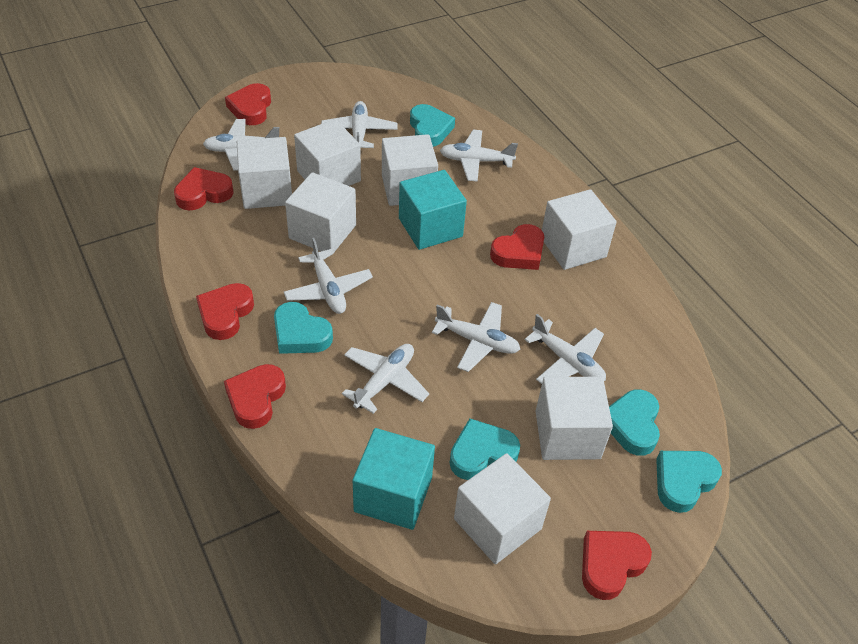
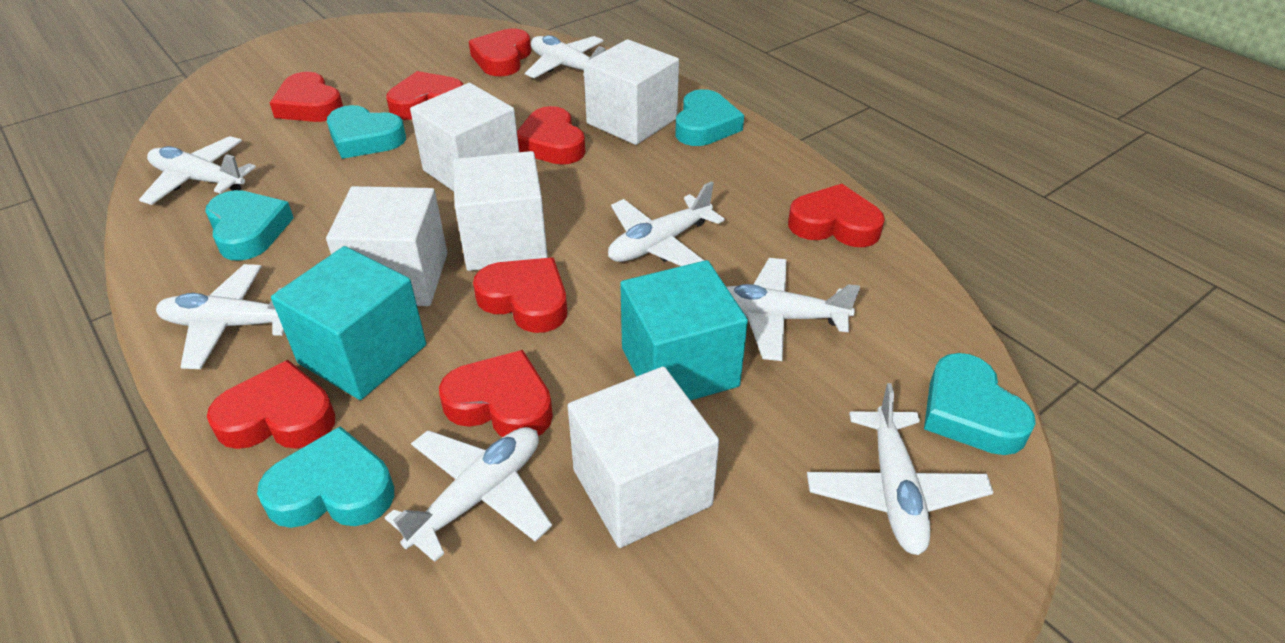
red heart: 6 -> 8
white cube: 7 -> 5

